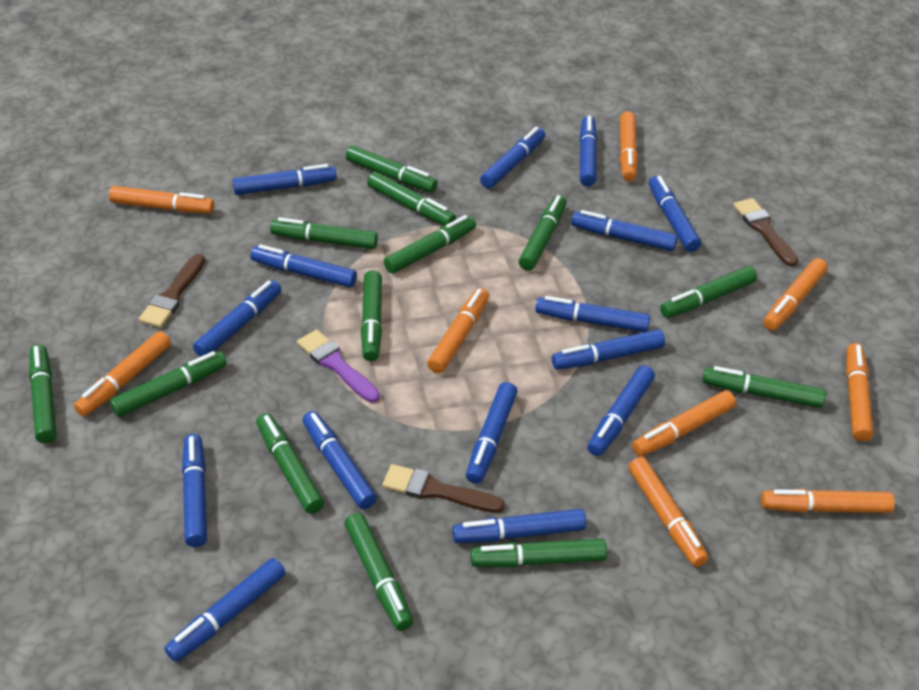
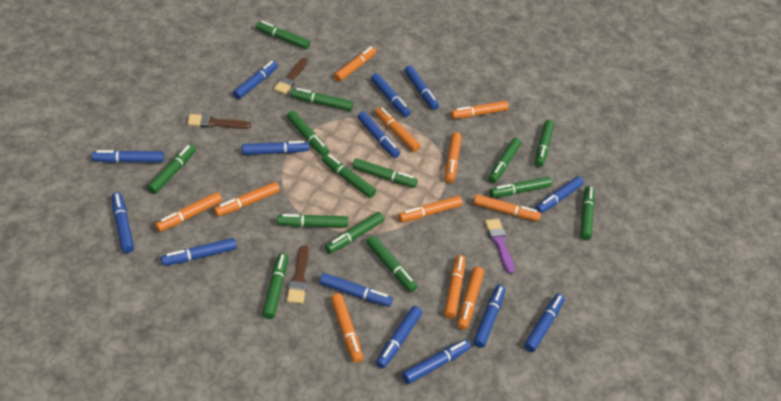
blue marker: 15 -> 14
green marker: 13 -> 14
orange marker: 9 -> 11

